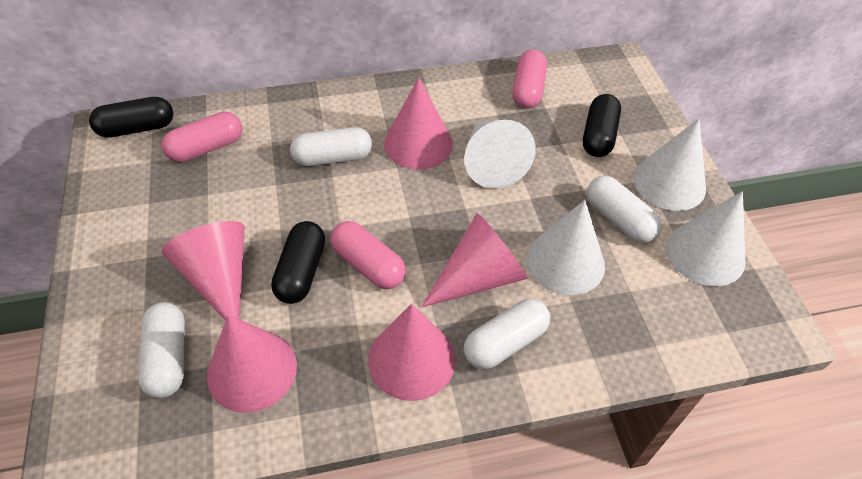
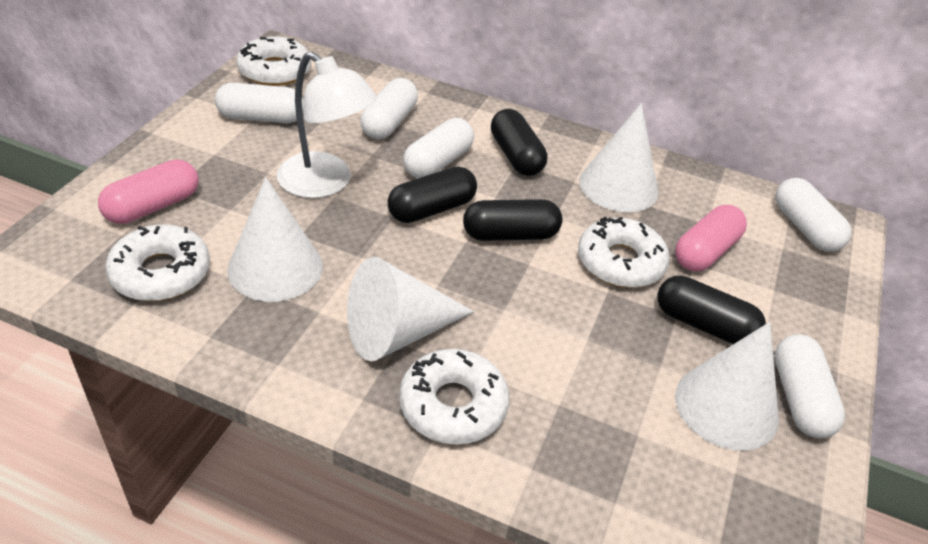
black capsule: 3 -> 4
pink capsule: 3 -> 2
pink cone: 5 -> 0
white capsule: 4 -> 5
white donut: 0 -> 4
white lamp: 0 -> 1

